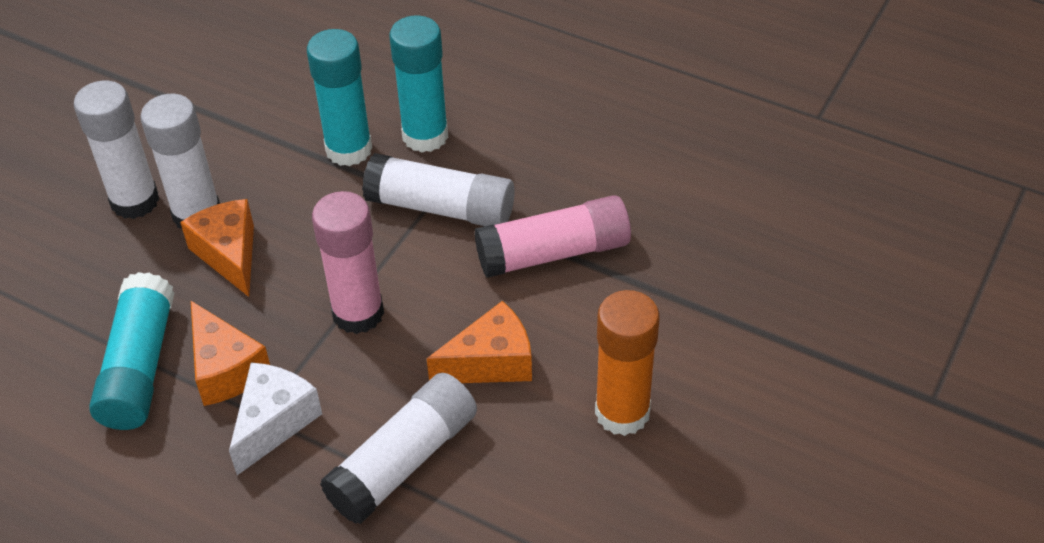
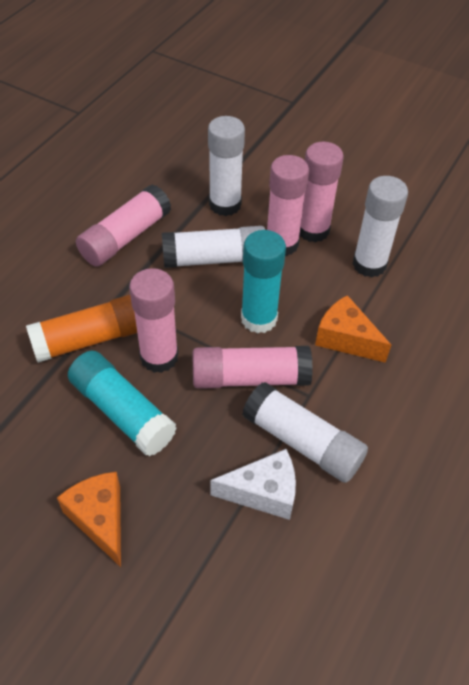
orange cheese: 3 -> 2
pink glue stick: 2 -> 5
turquoise glue stick: 3 -> 2

